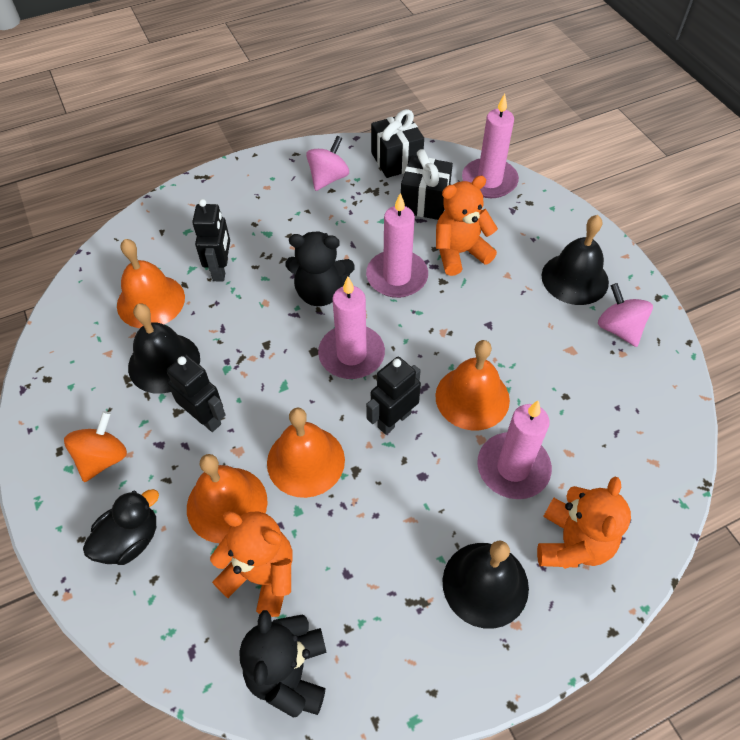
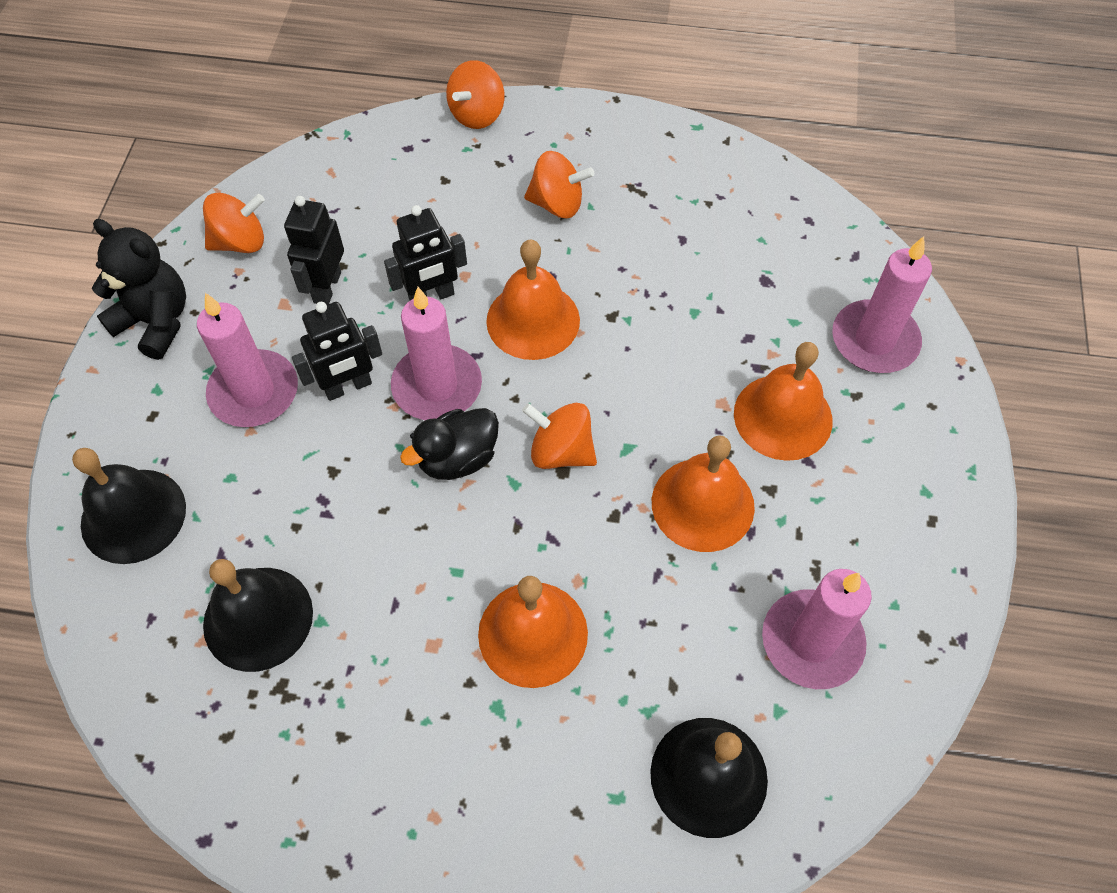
black gift: 2 -> 0
black teddy bear: 2 -> 1
orange spinning top: 1 -> 4
orange teddy bear: 3 -> 0
pink spinning top: 2 -> 0

